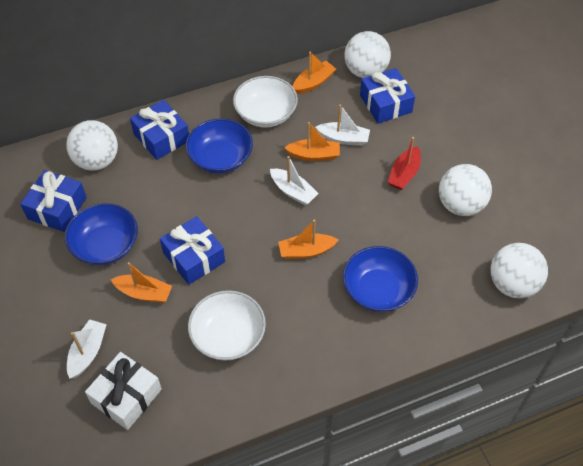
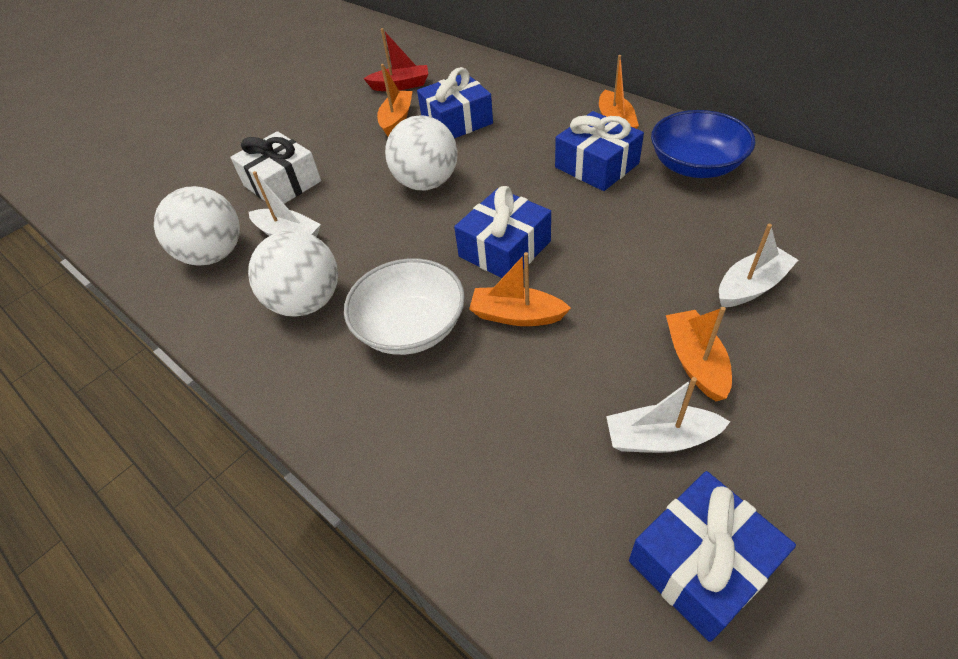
blue bowl: 3 -> 1
white ball: 4 -> 3
white bowl: 2 -> 1

